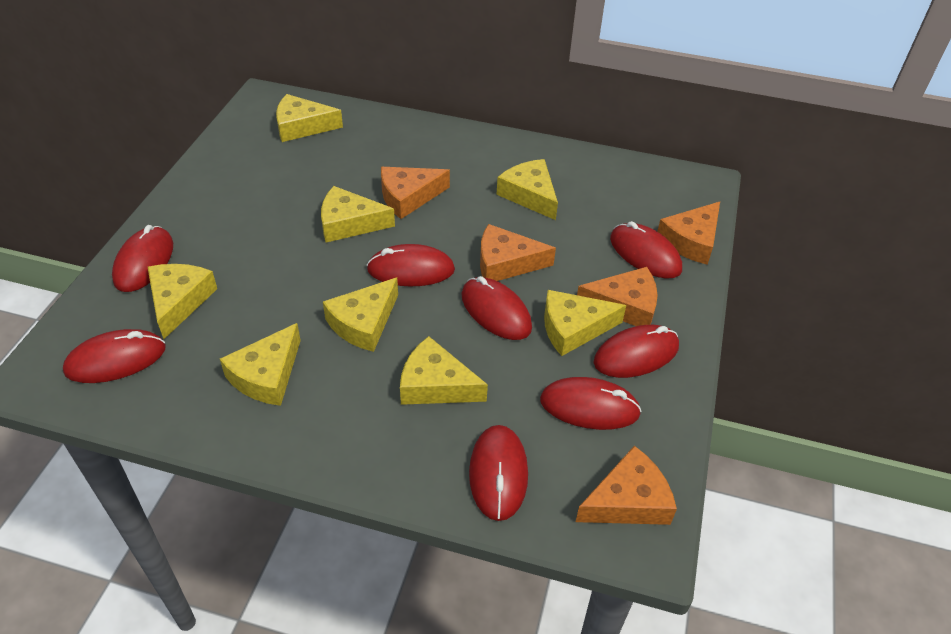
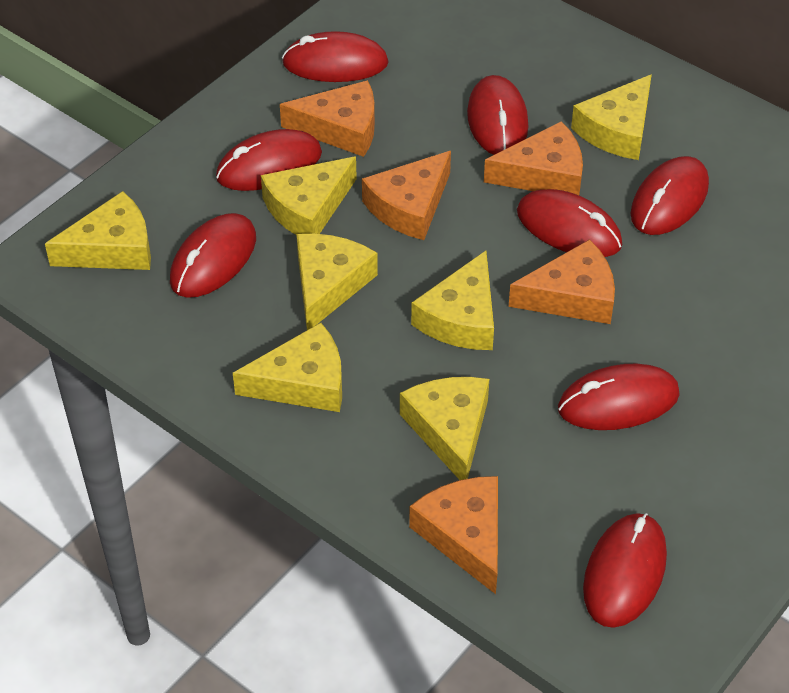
yellow cheese: 8 -> 7

